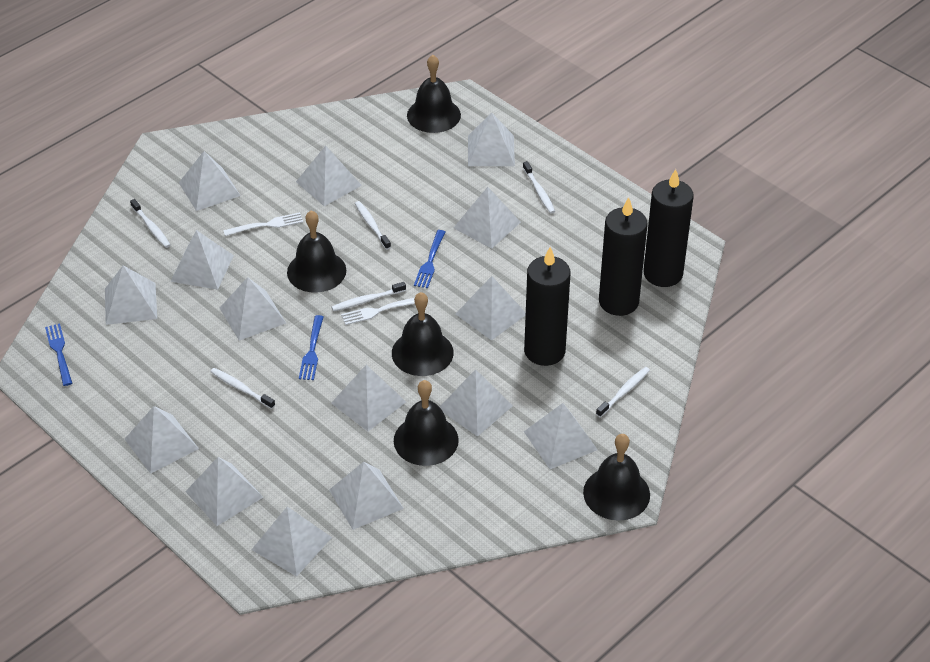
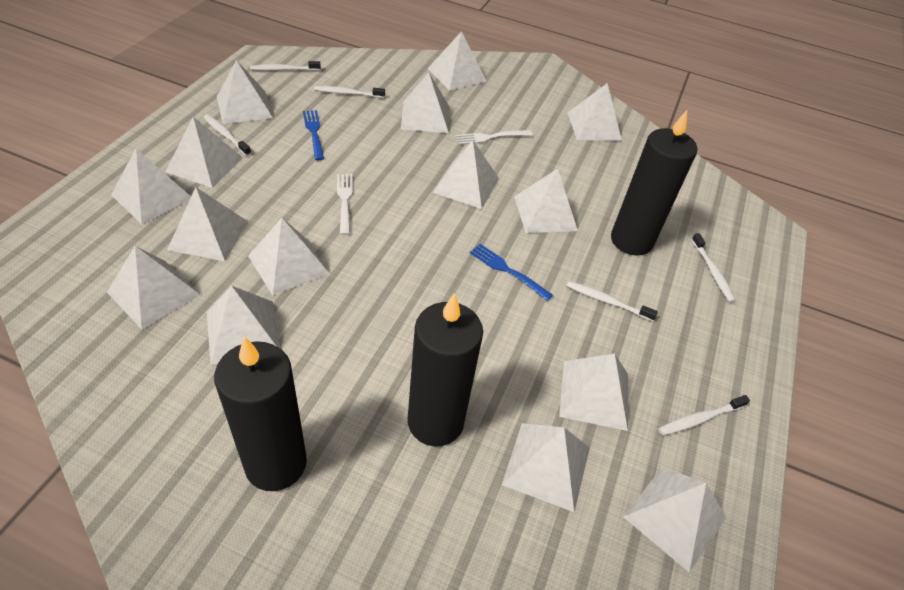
black bell: 5 -> 0
blue fork: 3 -> 2

